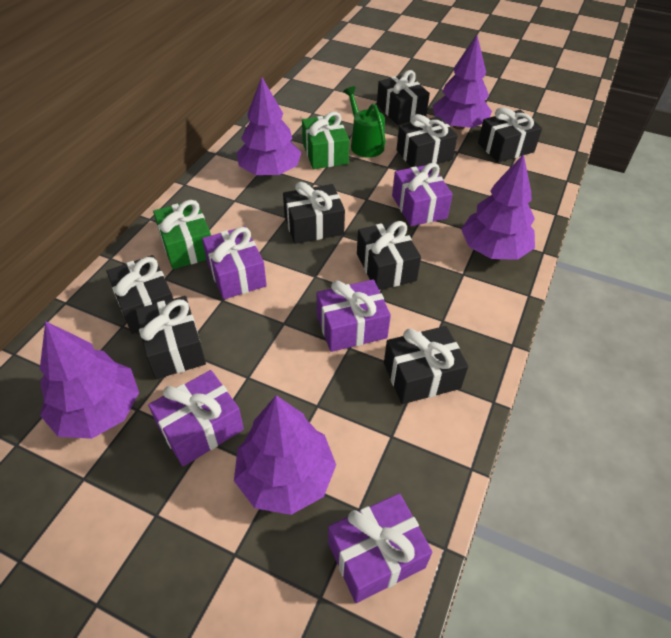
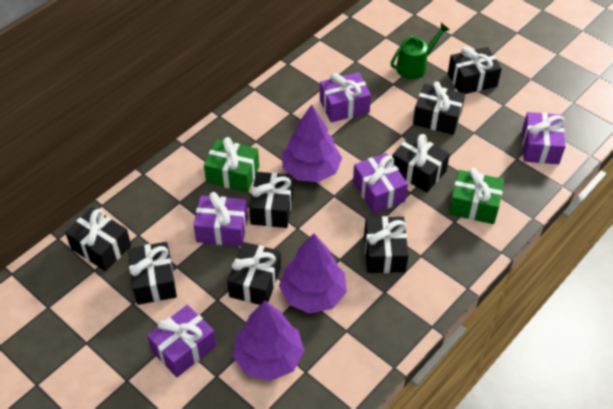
purple tree: 5 -> 3

